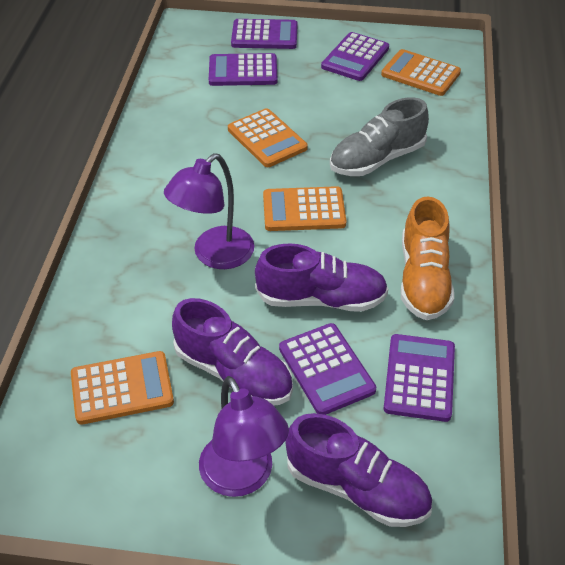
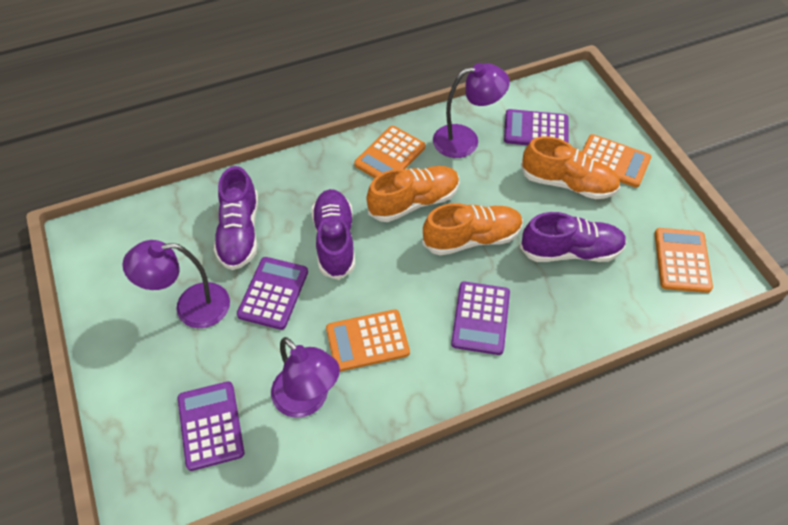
grey shoe: 1 -> 0
orange shoe: 1 -> 3
purple calculator: 5 -> 4
purple lamp: 2 -> 3

